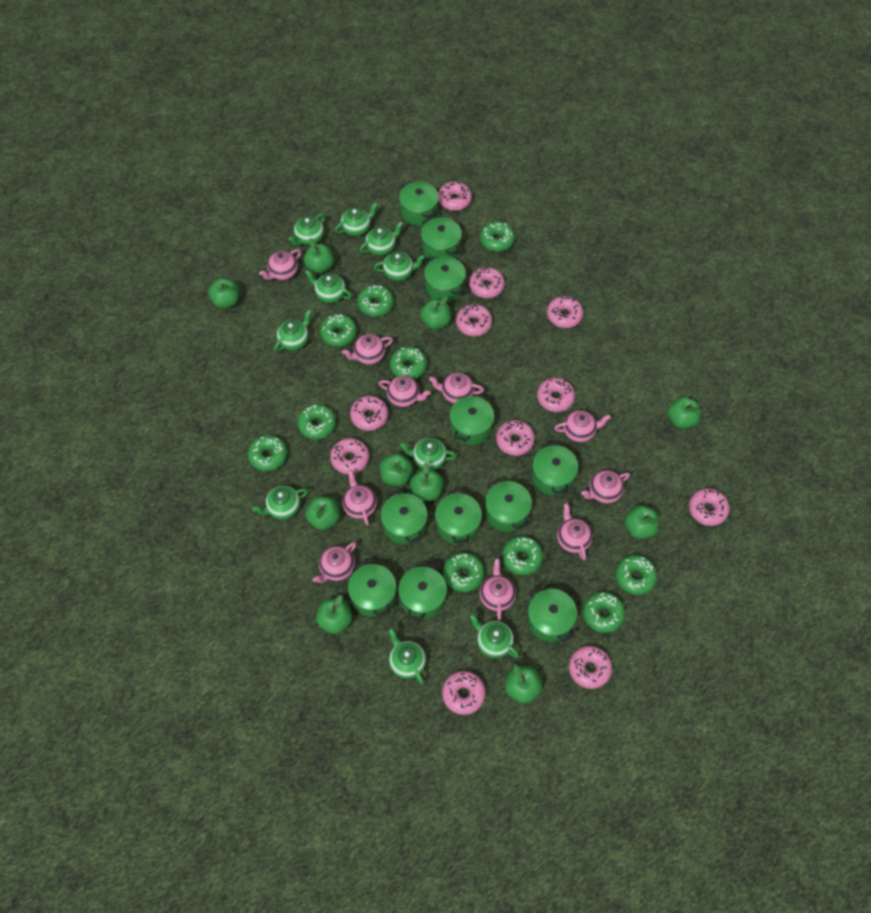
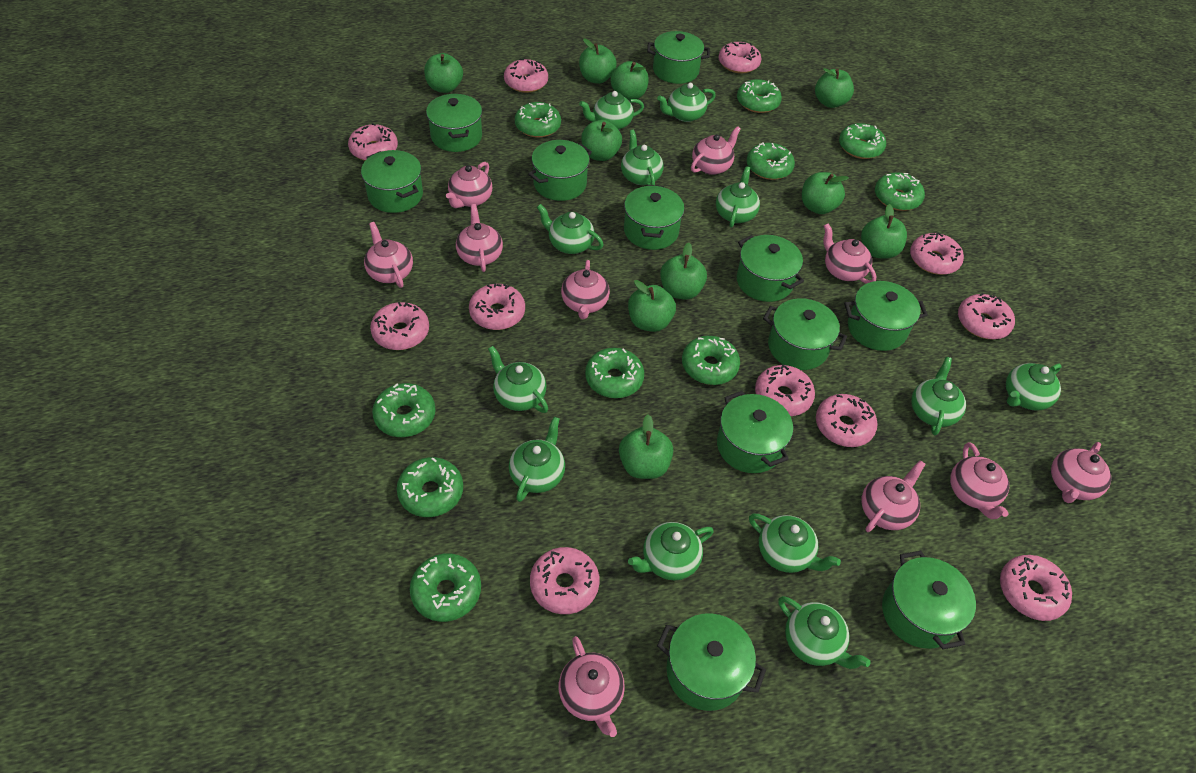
green teapot: 10 -> 12

